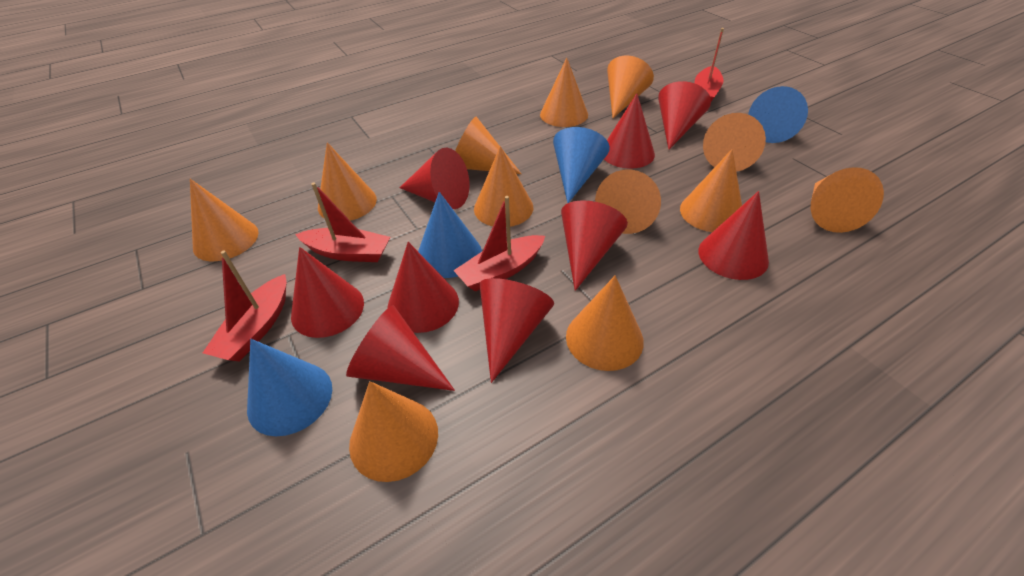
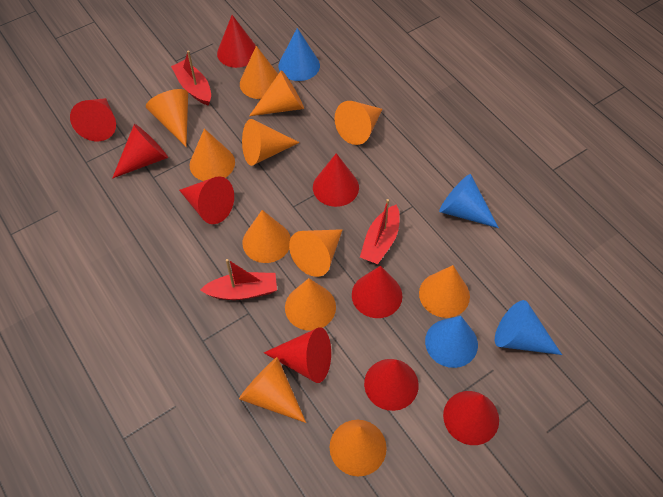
red boat: 4 -> 3

